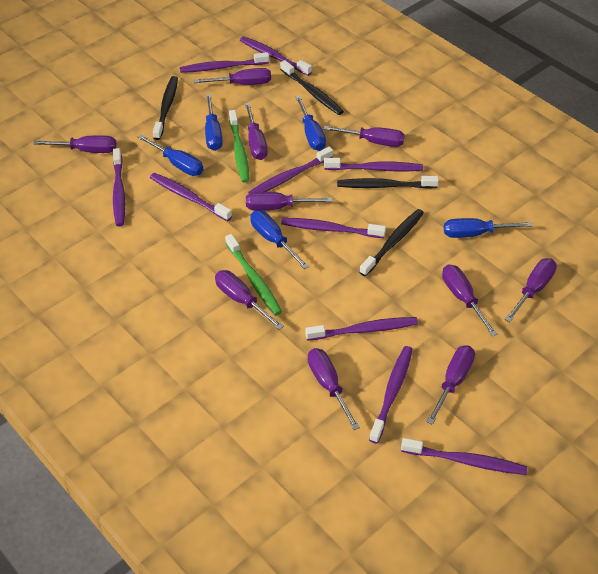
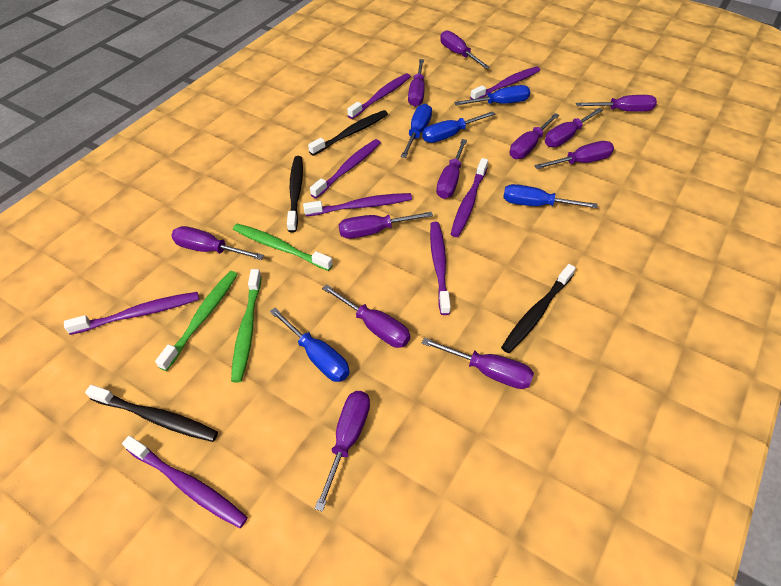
green toothbrush: 2 -> 3
purple screwdriver: 10 -> 12
purple toothbrush: 10 -> 8

